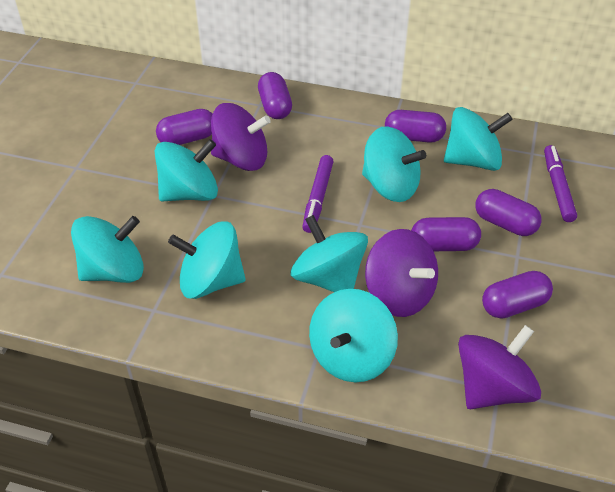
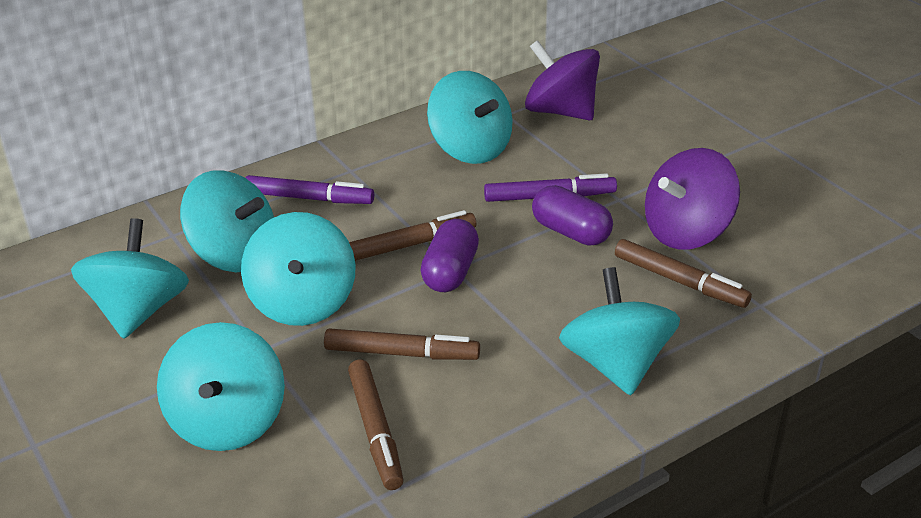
brown marker: 0 -> 4
purple capsule: 6 -> 2
purple spinning top: 3 -> 2
turquoise spinning top: 7 -> 6

